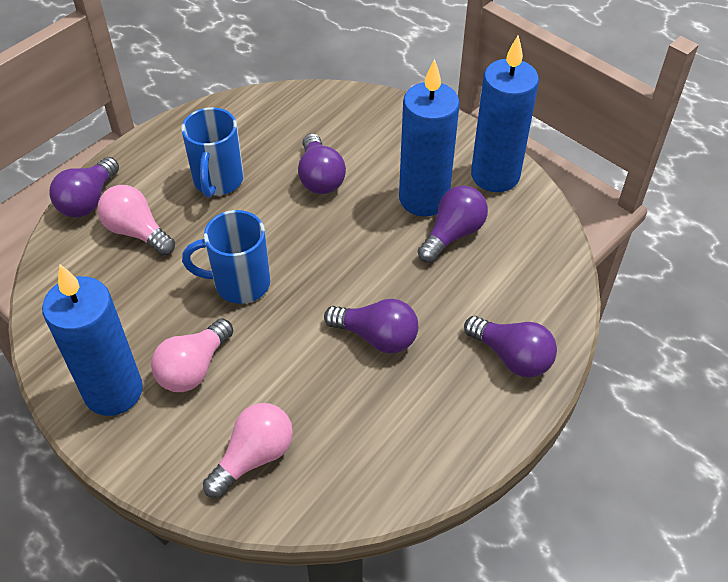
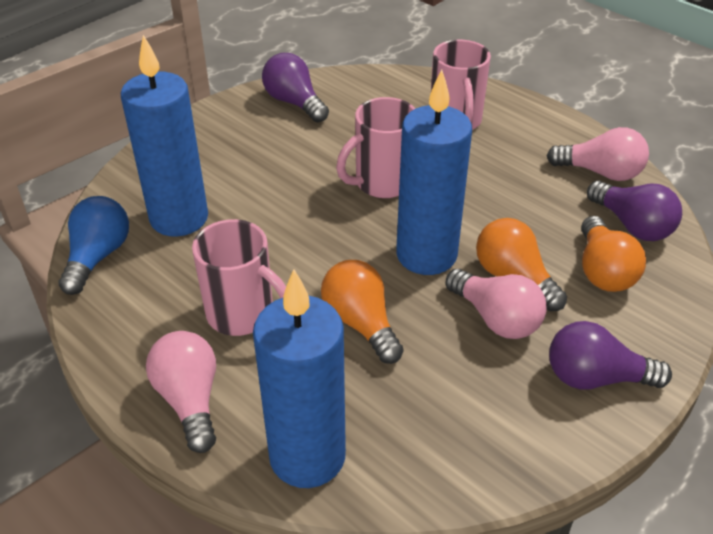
blue light bulb: 0 -> 1
blue mug: 2 -> 0
orange light bulb: 0 -> 3
pink mug: 0 -> 3
purple light bulb: 5 -> 3

